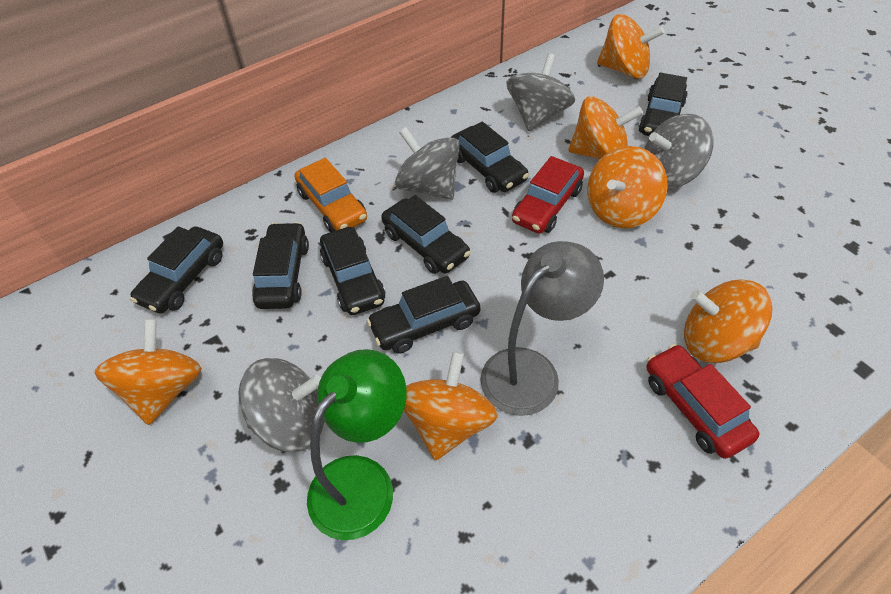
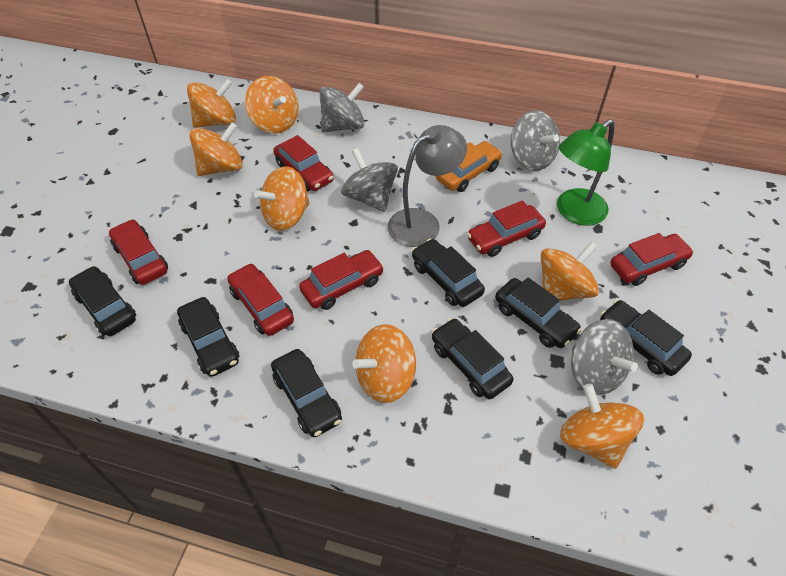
orange spinning top: 6 -> 7
red car: 2 -> 6

